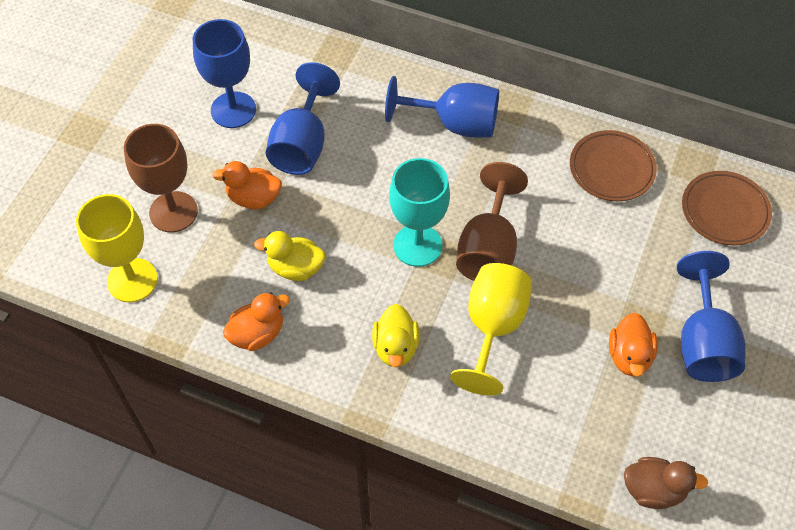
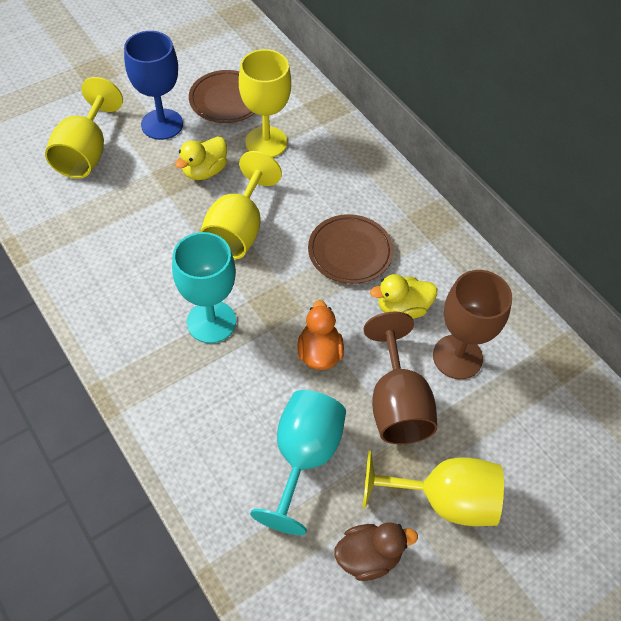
blue goblet: 4 -> 1
orange duck: 3 -> 1
turquoise goblet: 1 -> 2
yellow goblet: 2 -> 4

